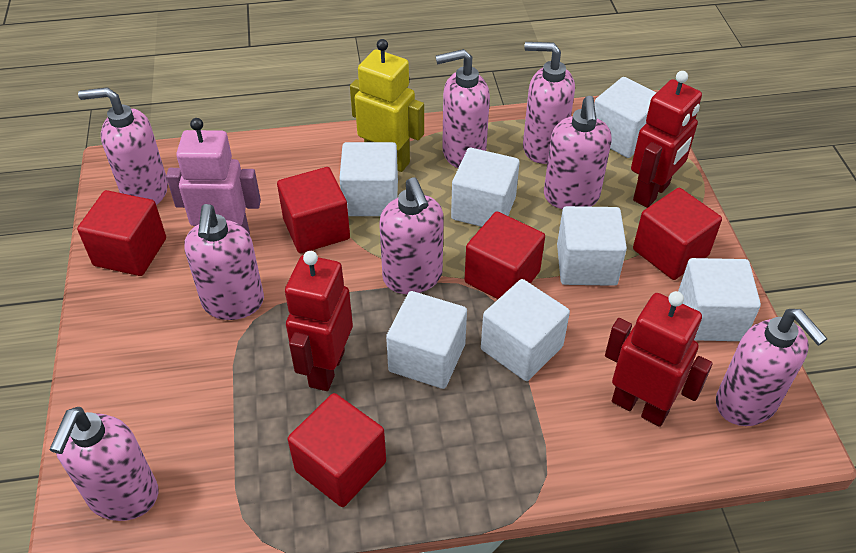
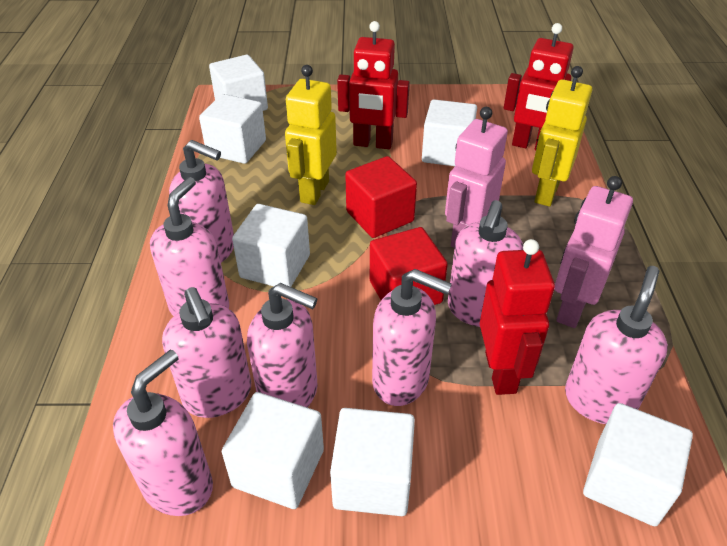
pink robot: 1 -> 2
red cube: 5 -> 2
yellow robot: 1 -> 2

